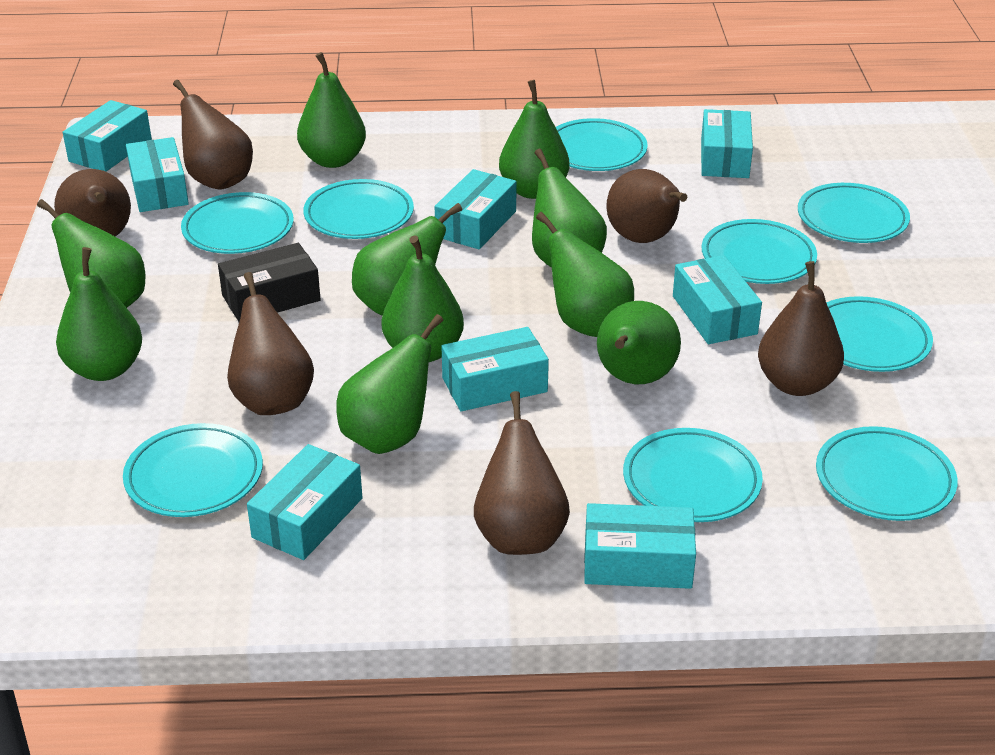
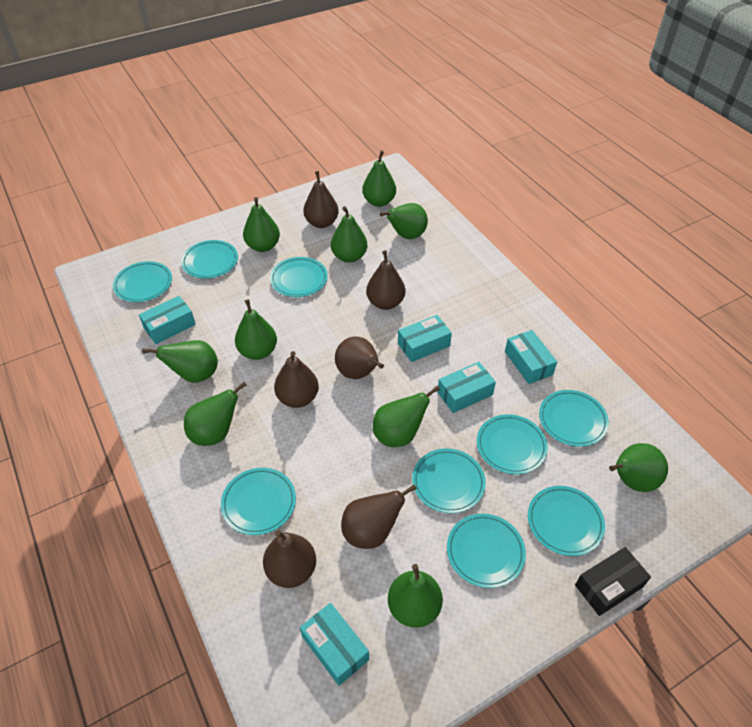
turquoise box: 8 -> 5

